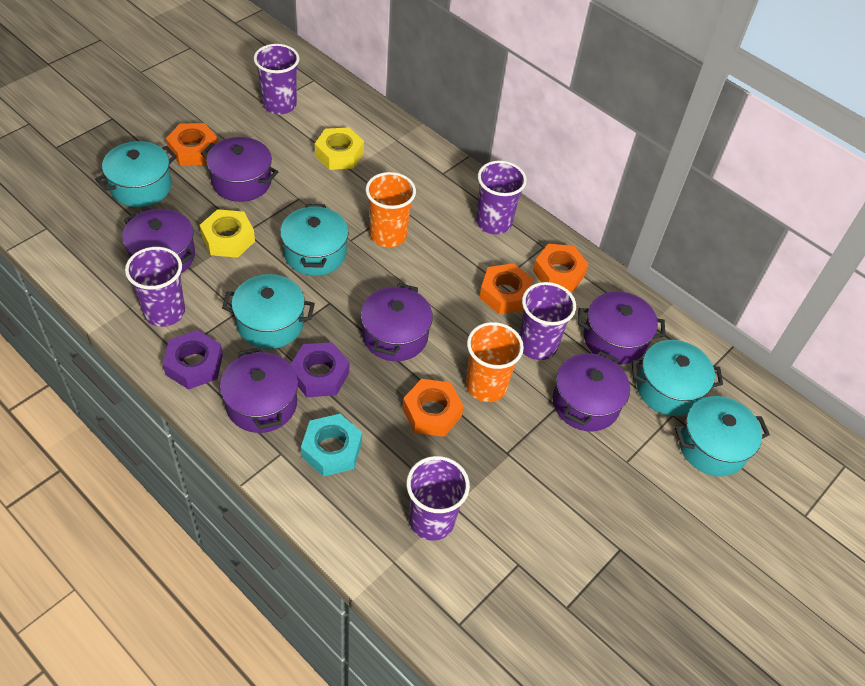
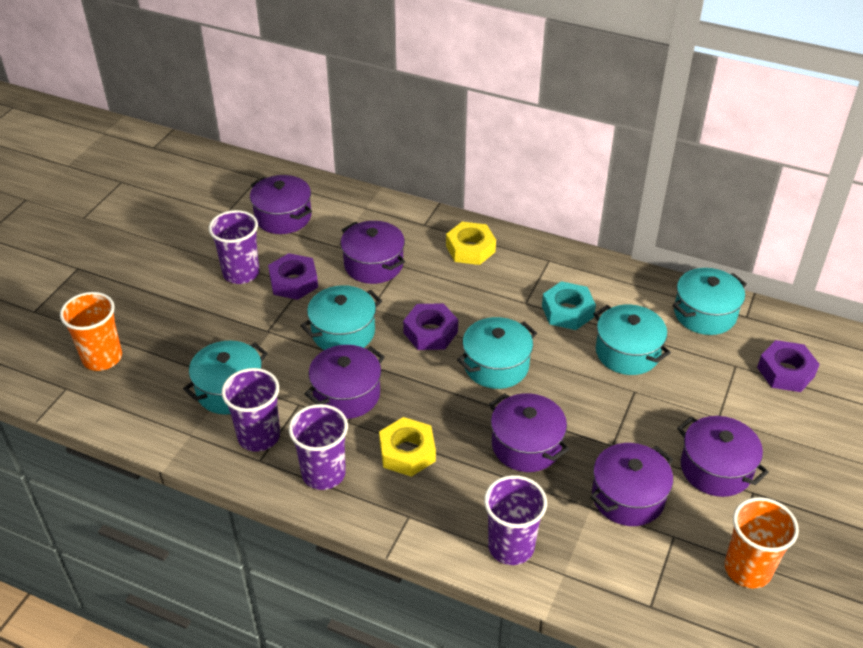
orange nut: 4 -> 0
purple cup: 5 -> 4
purple nut: 2 -> 3

